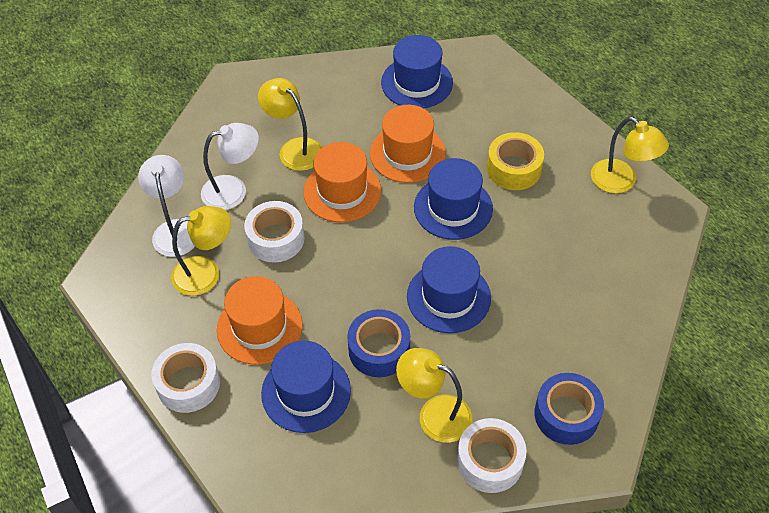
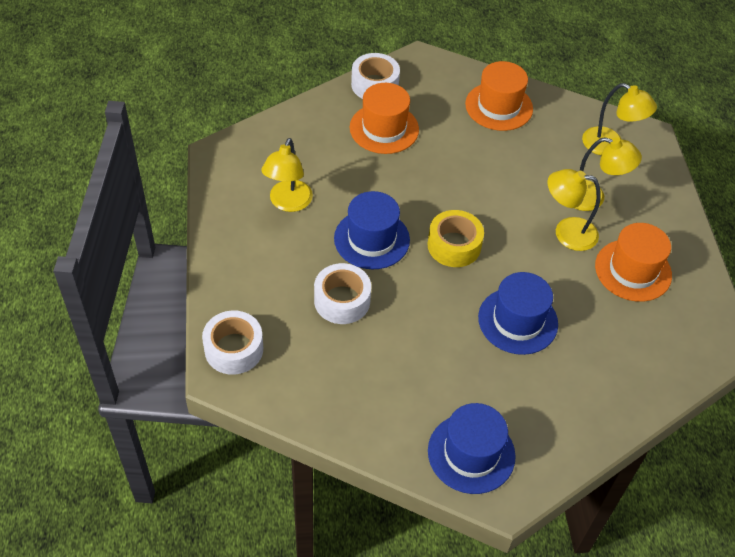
blue hat: 4 -> 3
blue tape: 2 -> 0
white lamp: 2 -> 0

